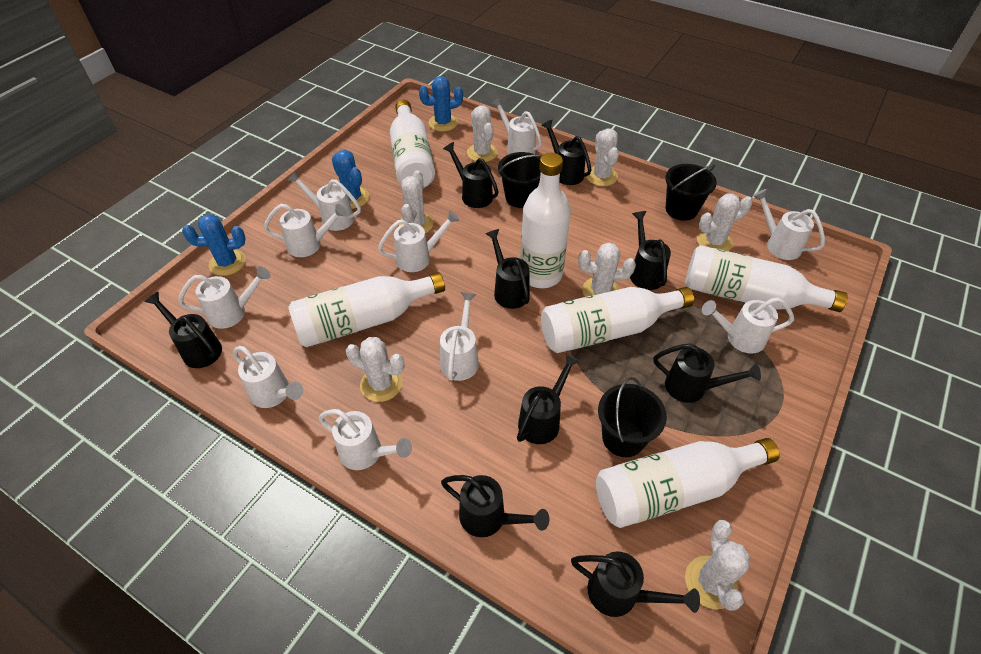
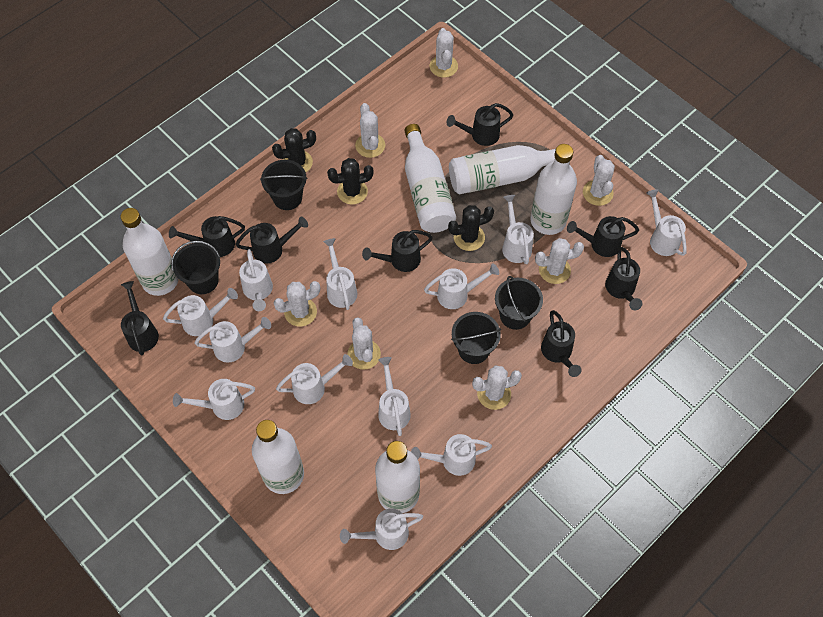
black bucket: 3 -> 4
black cactus: 0 -> 3
black watering can: 9 -> 8
blue cactus: 3 -> 0
white watering can: 10 -> 12

